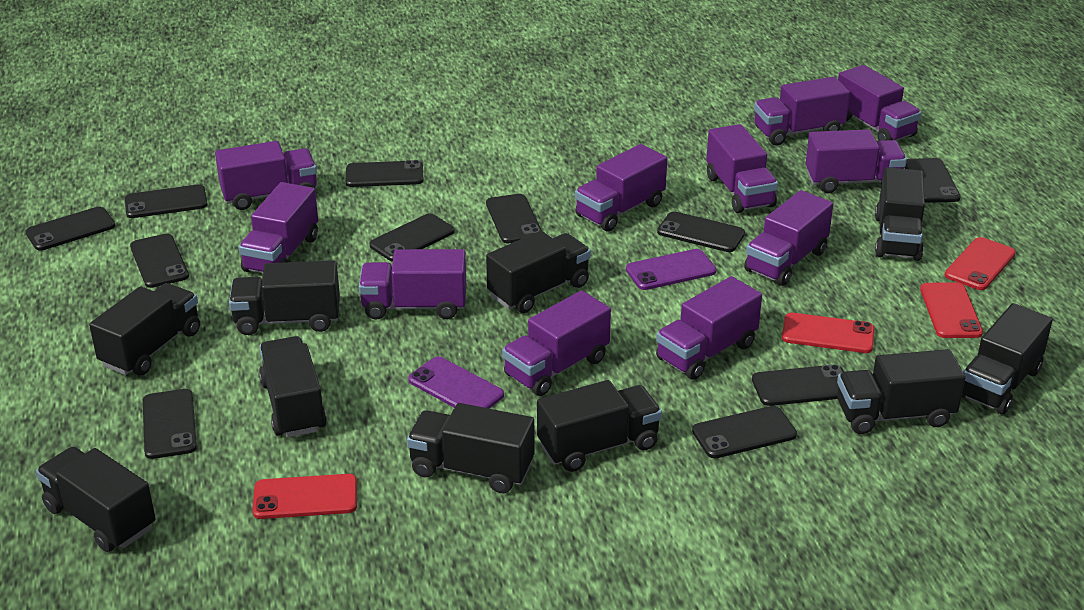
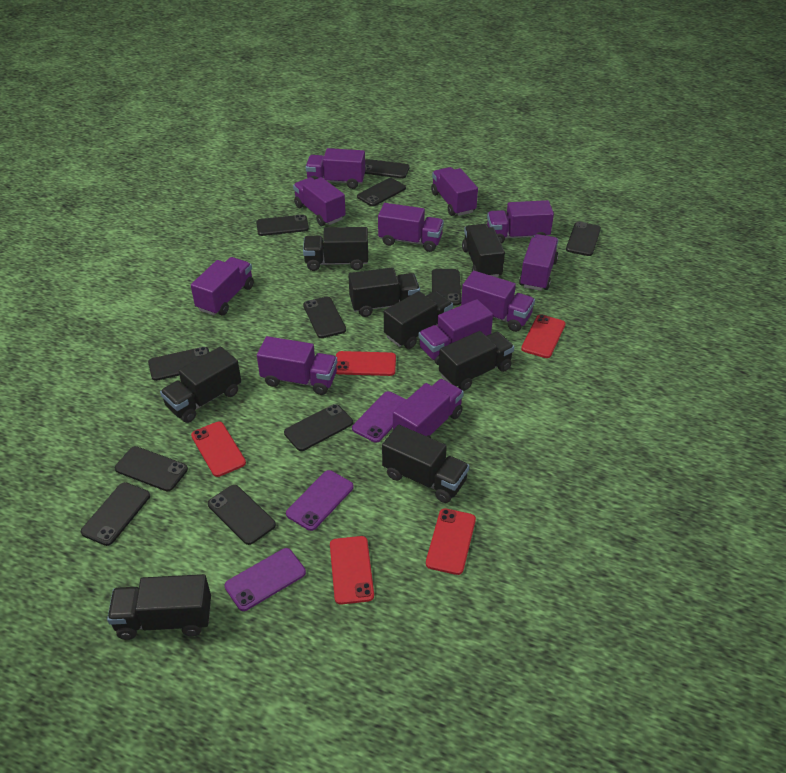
black truck: 10 -> 8
purple phone: 2 -> 3
red phone: 4 -> 5

